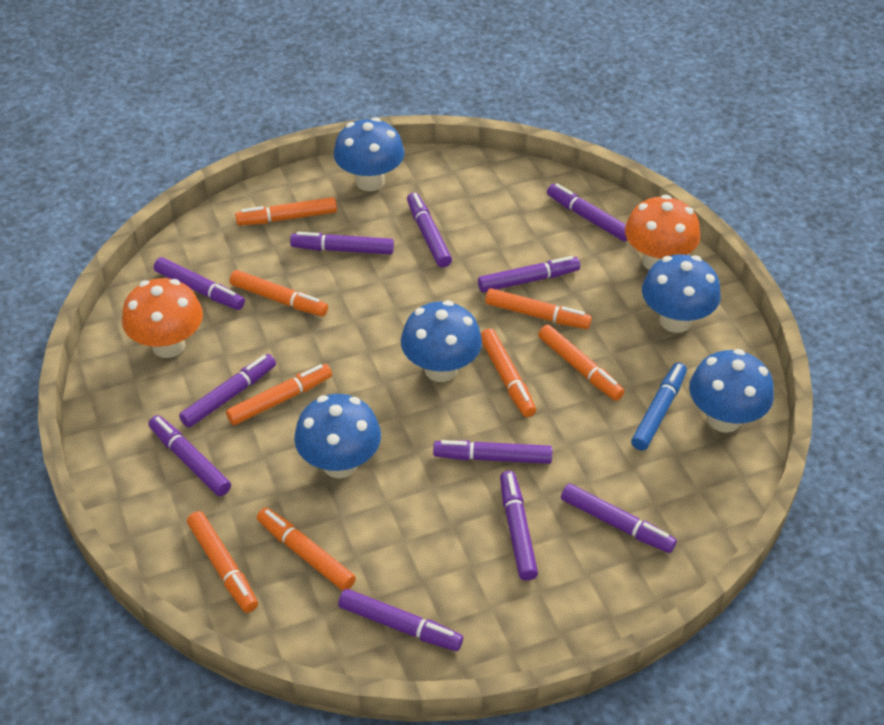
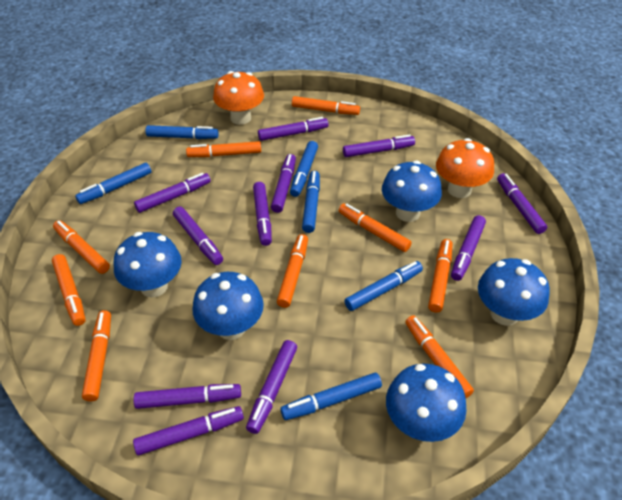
blue marker: 1 -> 6
orange marker: 8 -> 9

